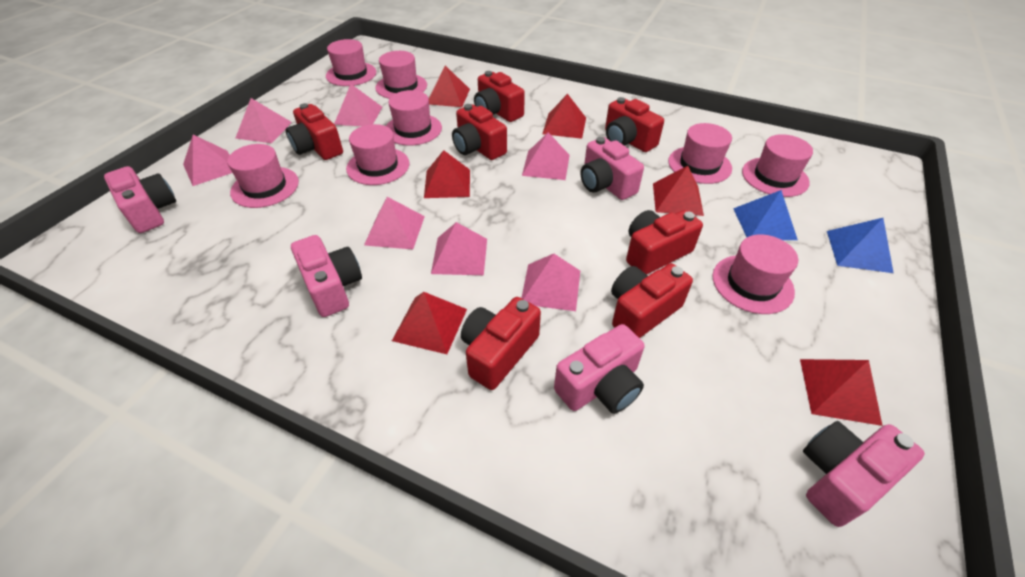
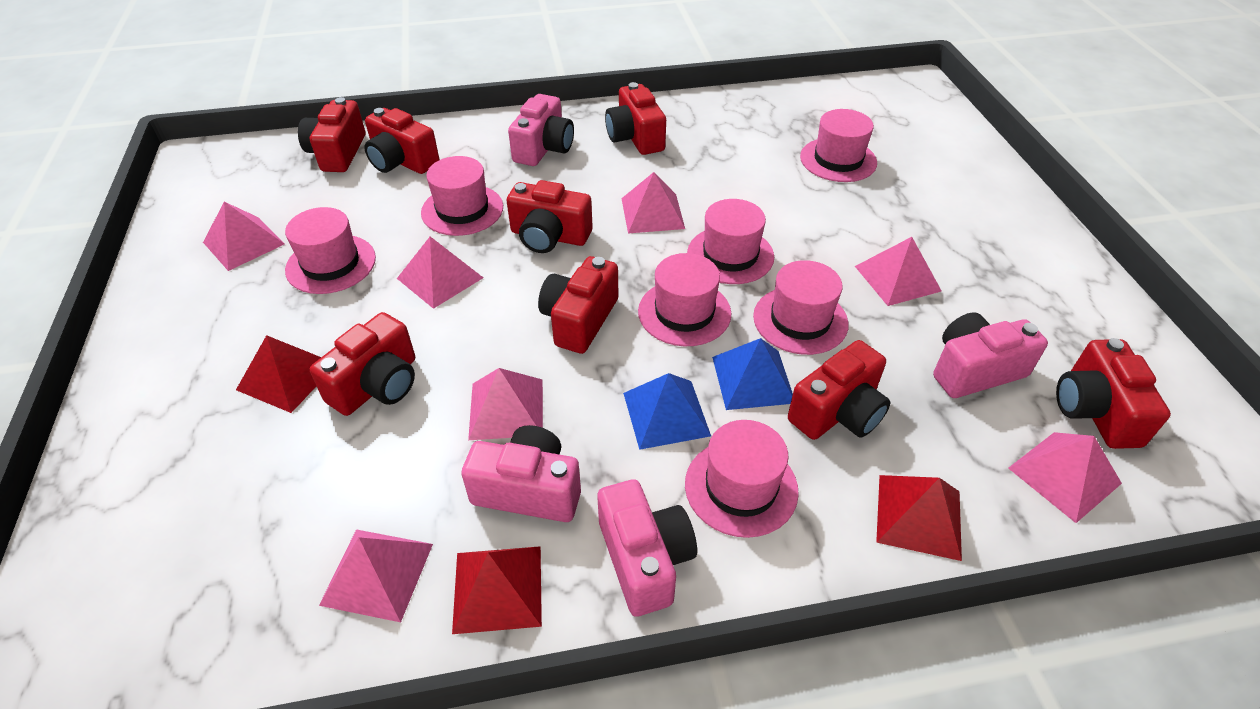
pink camera: 5 -> 4
pink hat: 8 -> 7
red camera: 7 -> 8
red pyramid: 6 -> 3

